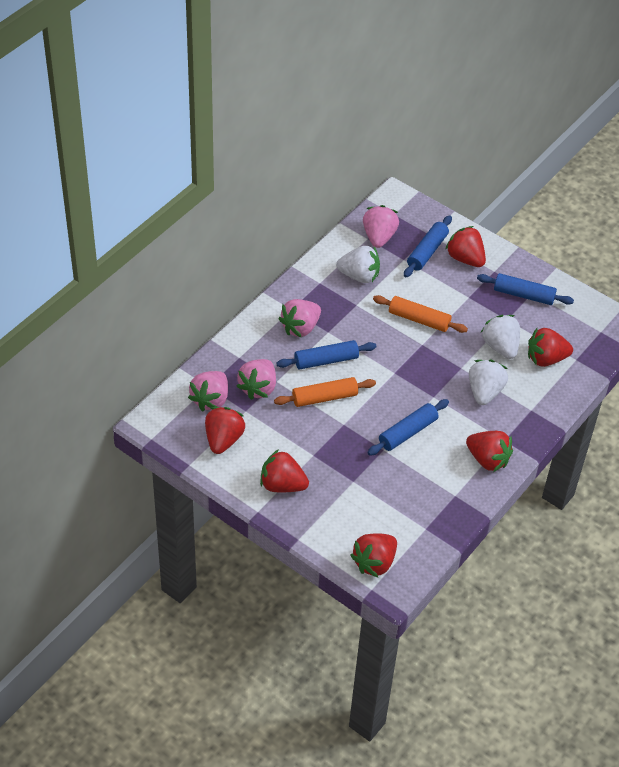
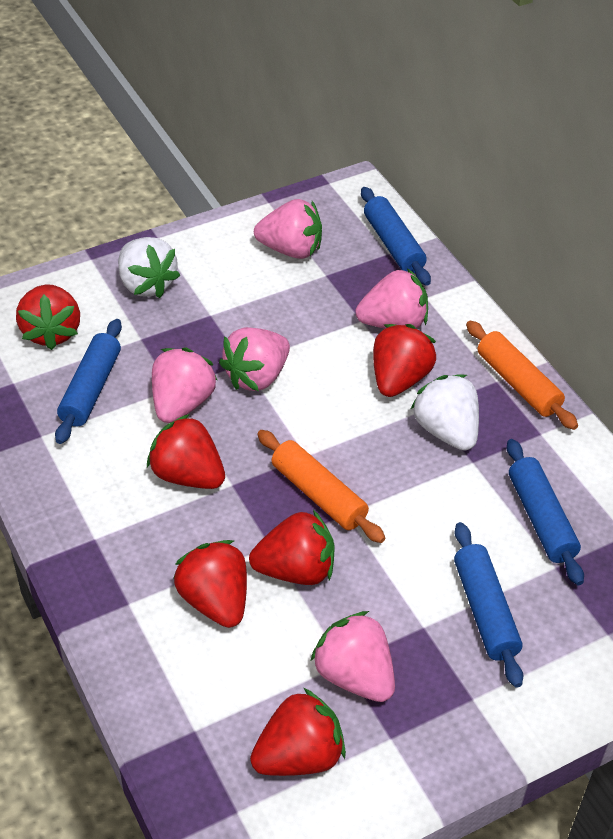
pink strawberry: 4 -> 5
white strawberry: 3 -> 2

